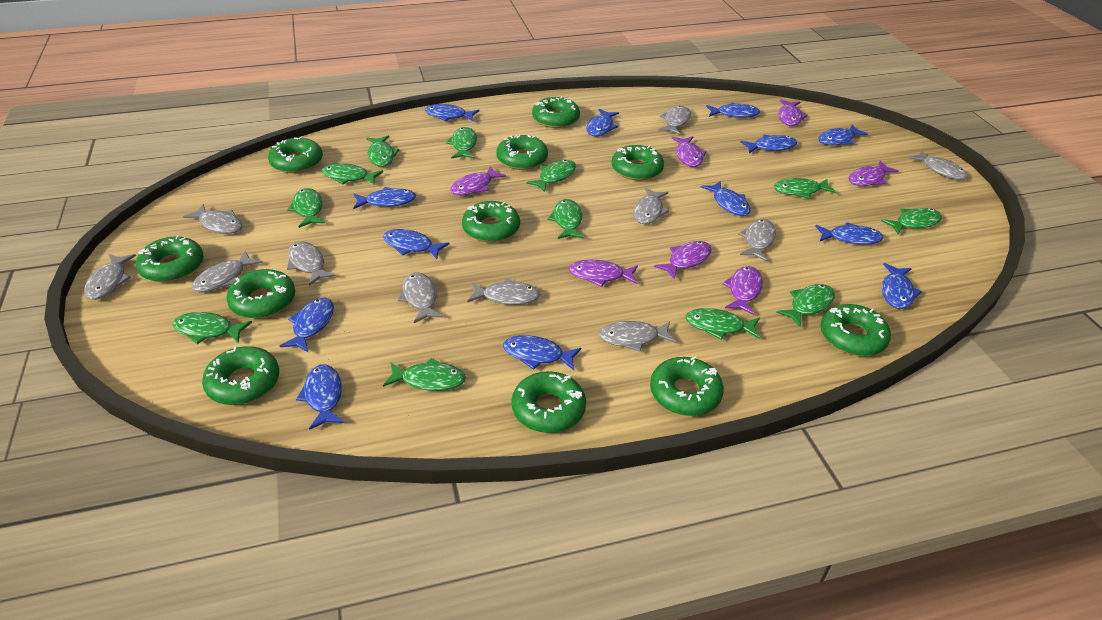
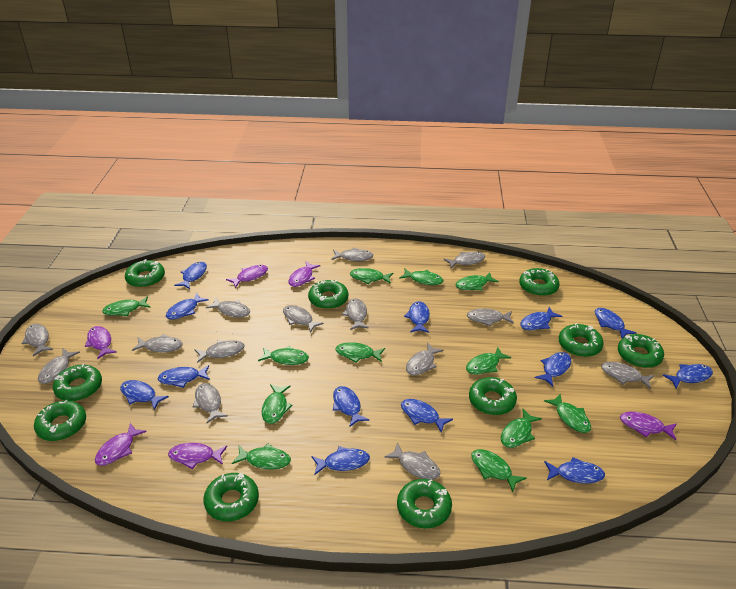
green donut: 11 -> 10
grey fish: 11 -> 14
purple fish: 7 -> 6

